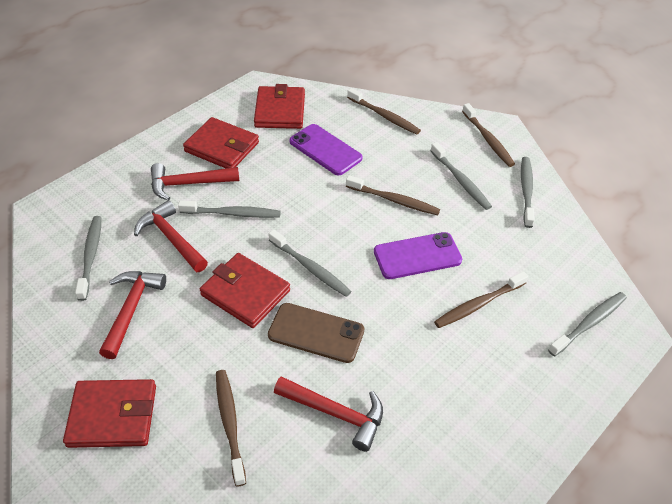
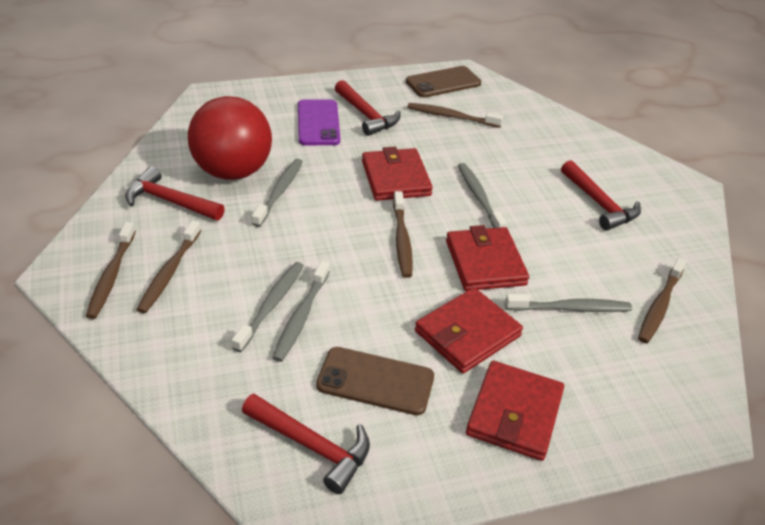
brown phone: 1 -> 2
grey toothbrush: 6 -> 5
purple phone: 2 -> 1
red ball: 0 -> 1

